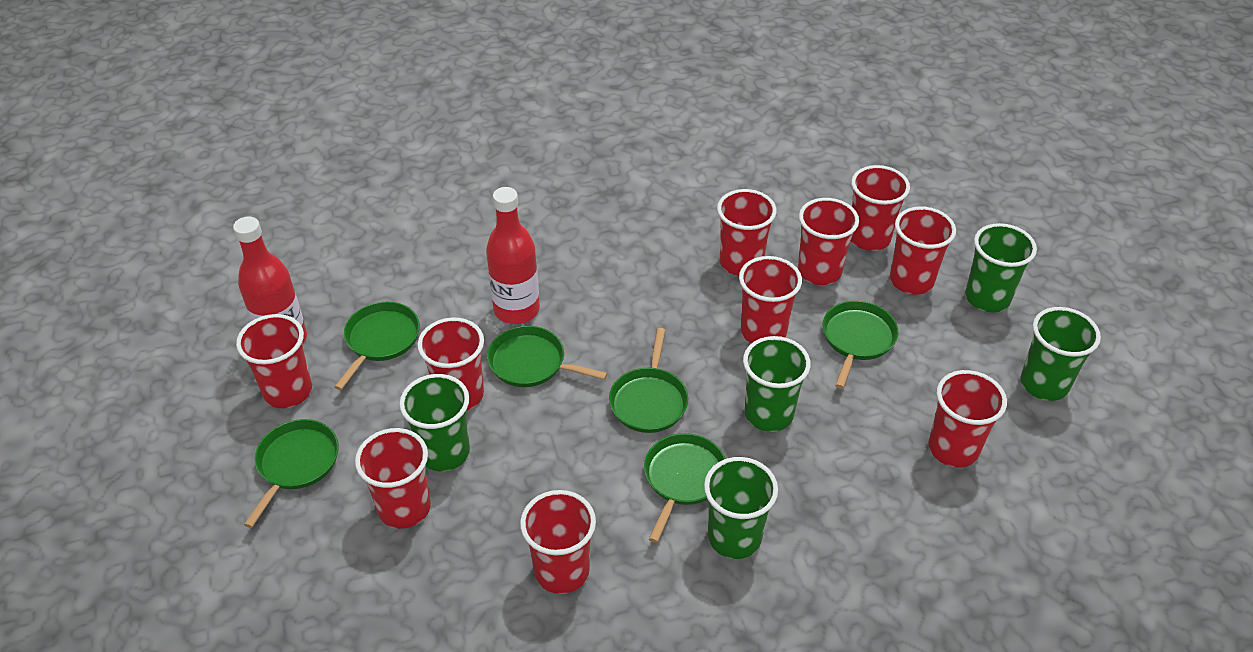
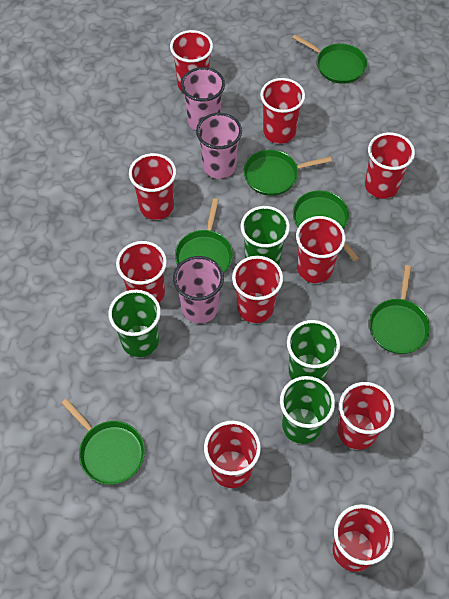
green cup: 5 -> 4
pink cup: 0 -> 3
red bottle: 2 -> 0

